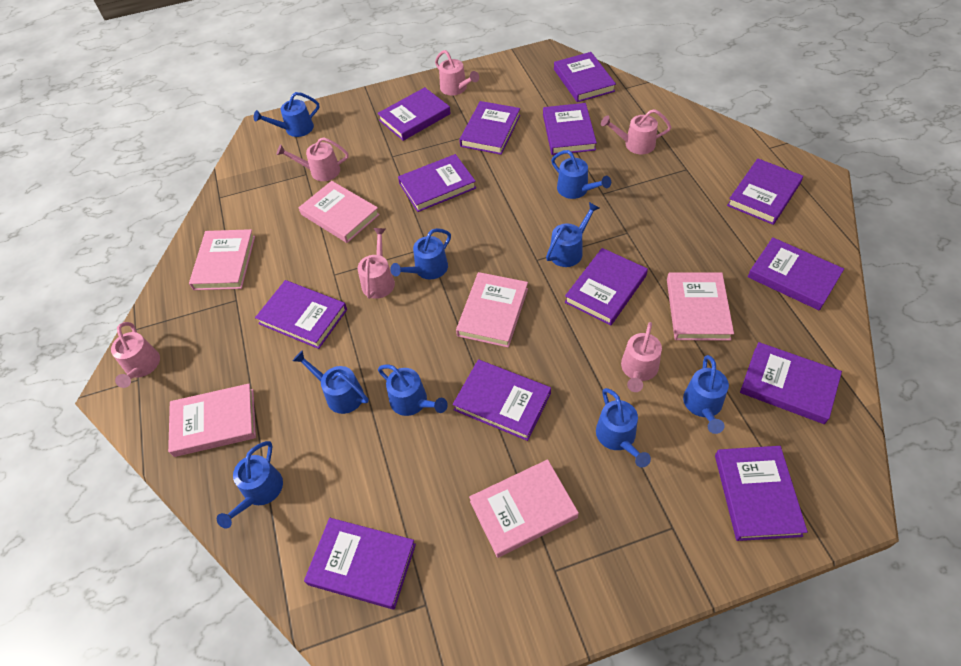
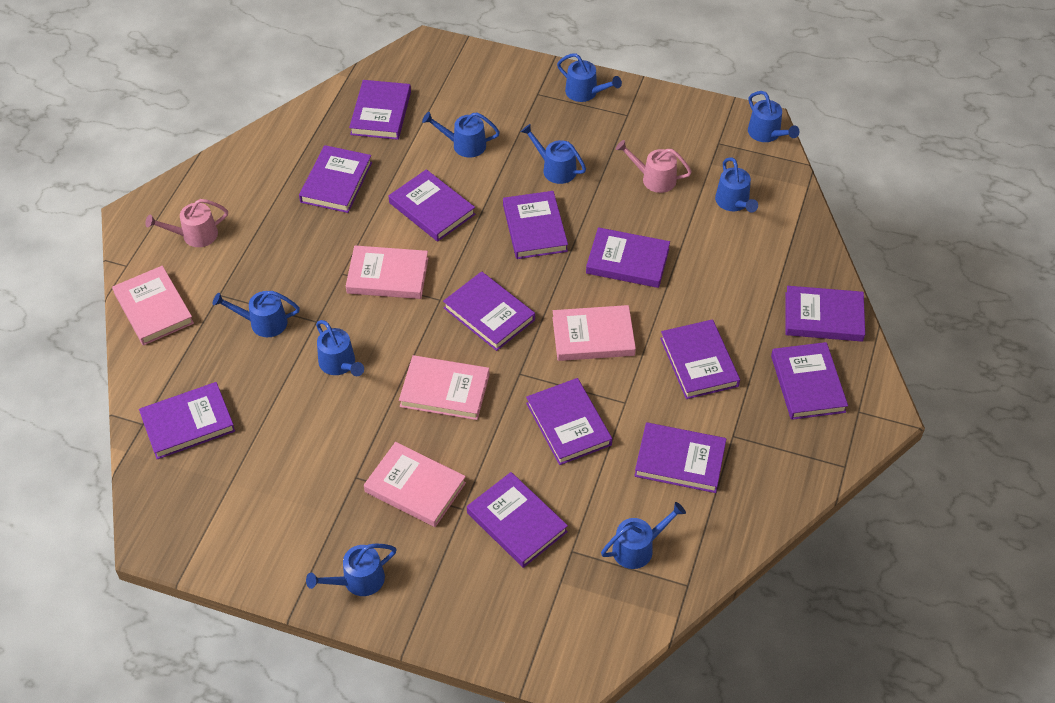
pink book: 6 -> 5
pink watering can: 6 -> 2

